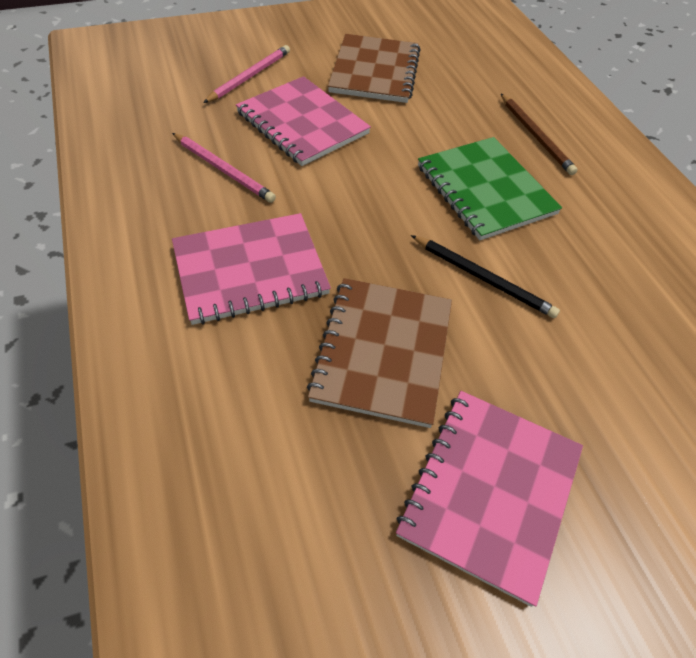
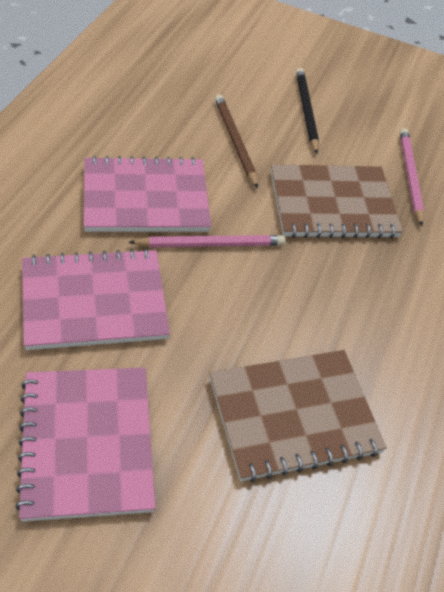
green notebook: 1 -> 0

